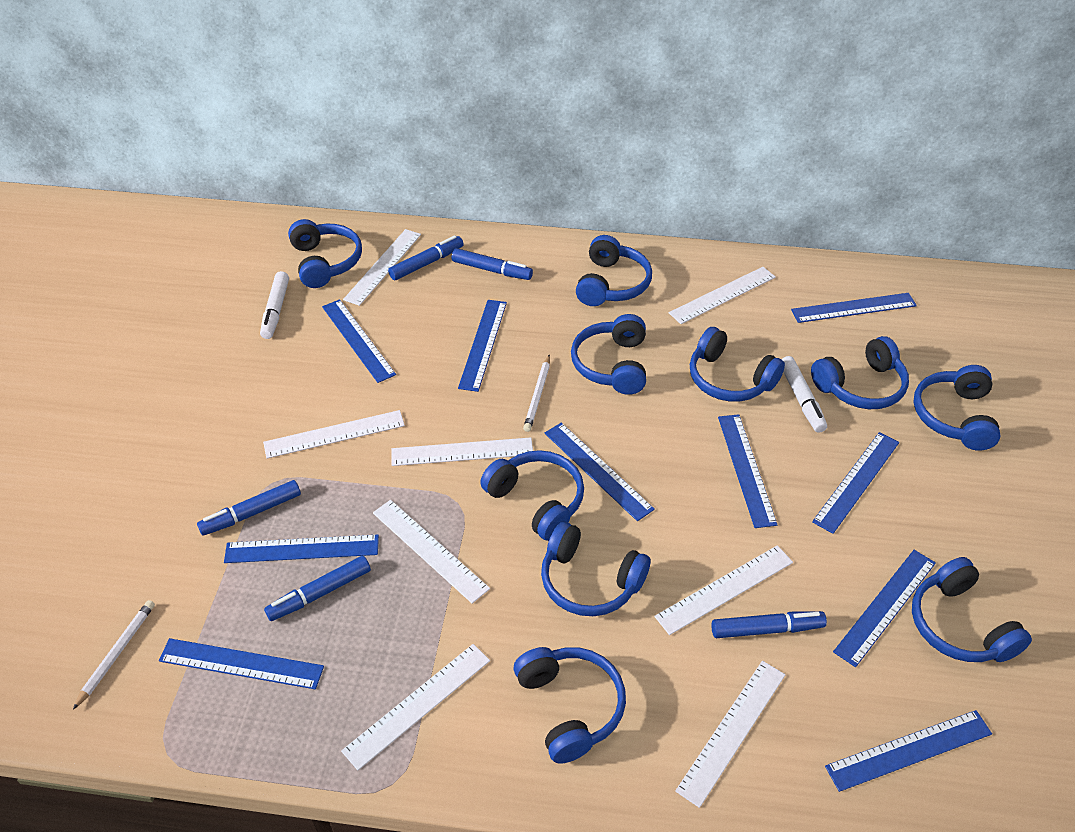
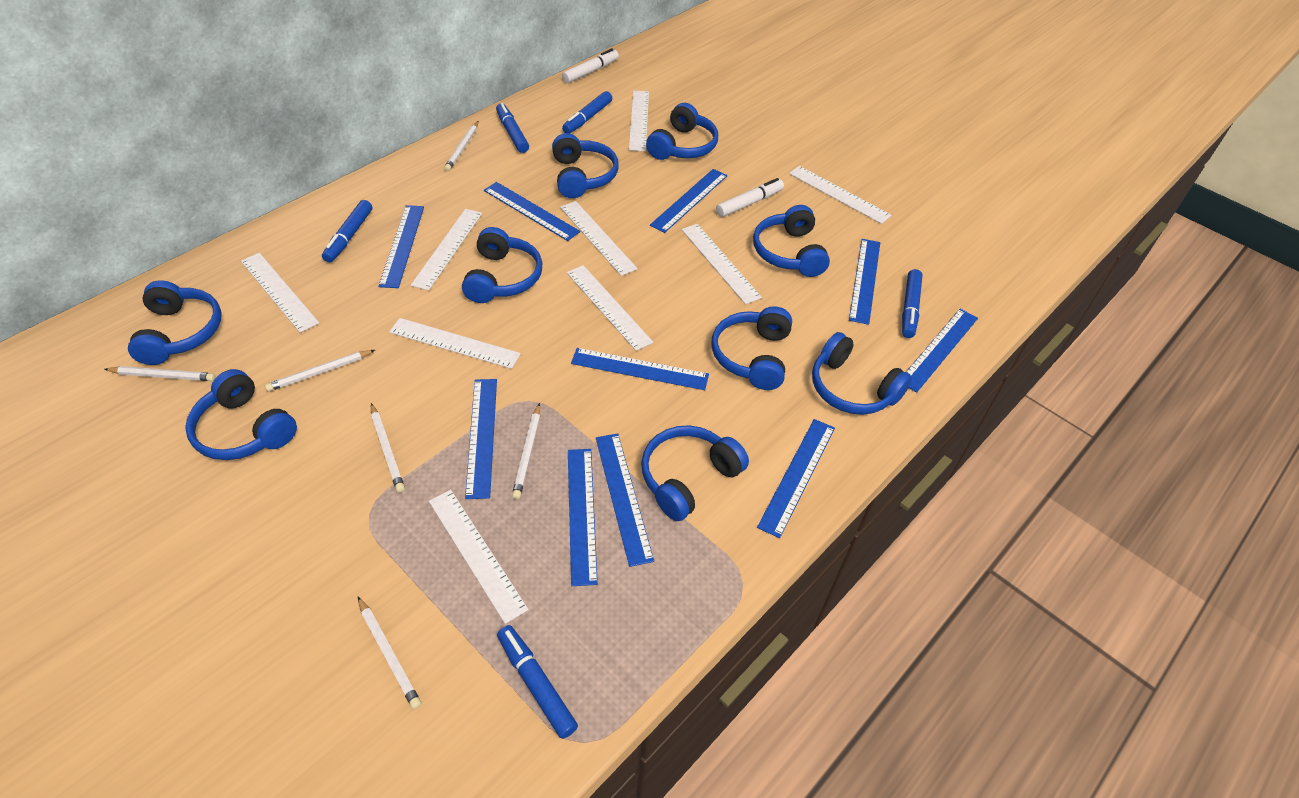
blue headphones: 10 -> 9
white pencil: 2 -> 6
white ruler: 8 -> 9

